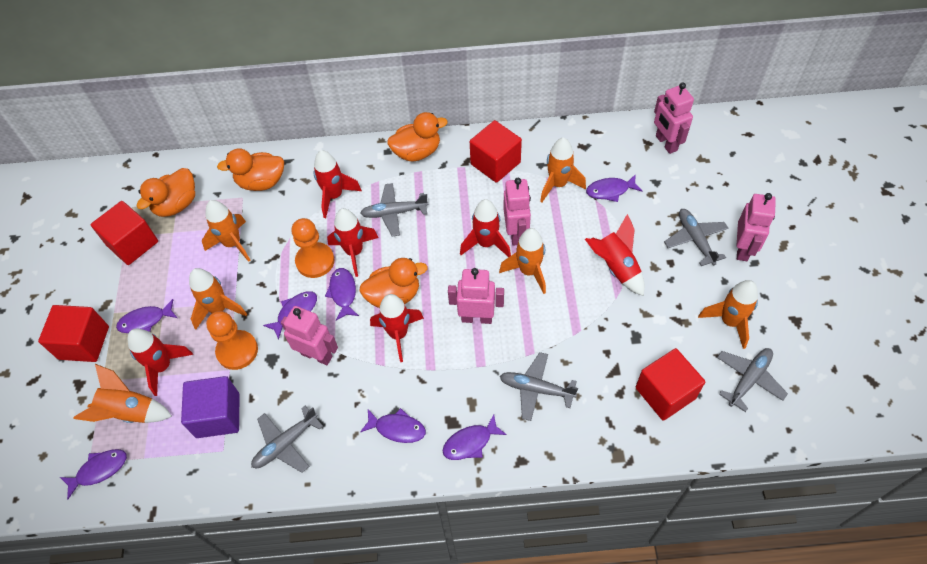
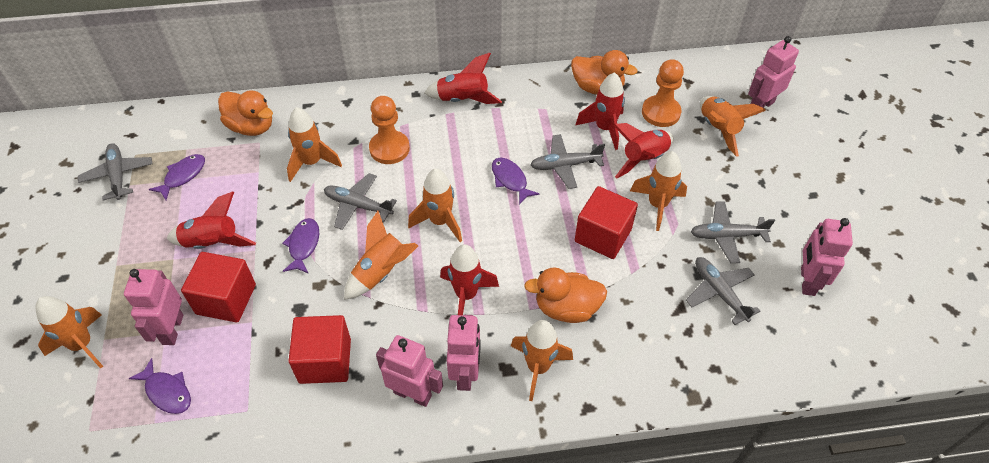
orange duck: 4 -> 3
orange rocket: 6 -> 7
purple cube: 1 -> 0
purple fish: 7 -> 4
red cube: 4 -> 3
red rocket: 6 -> 5

